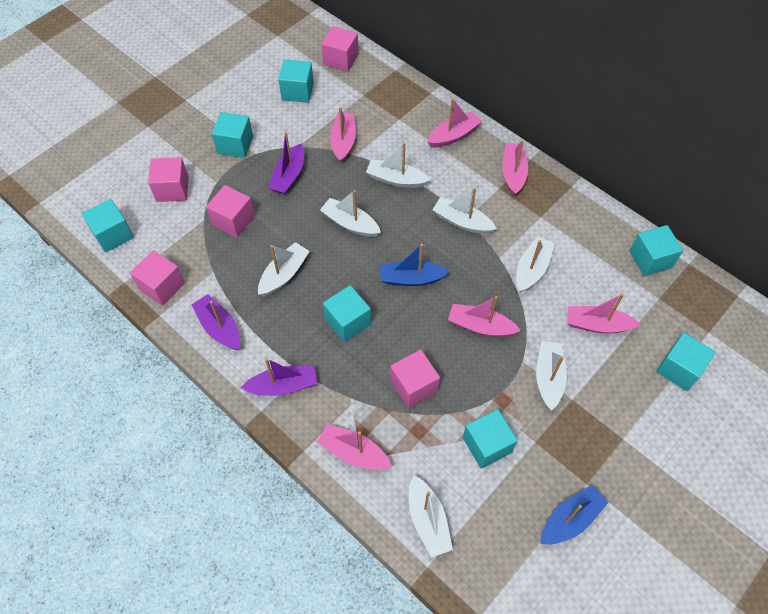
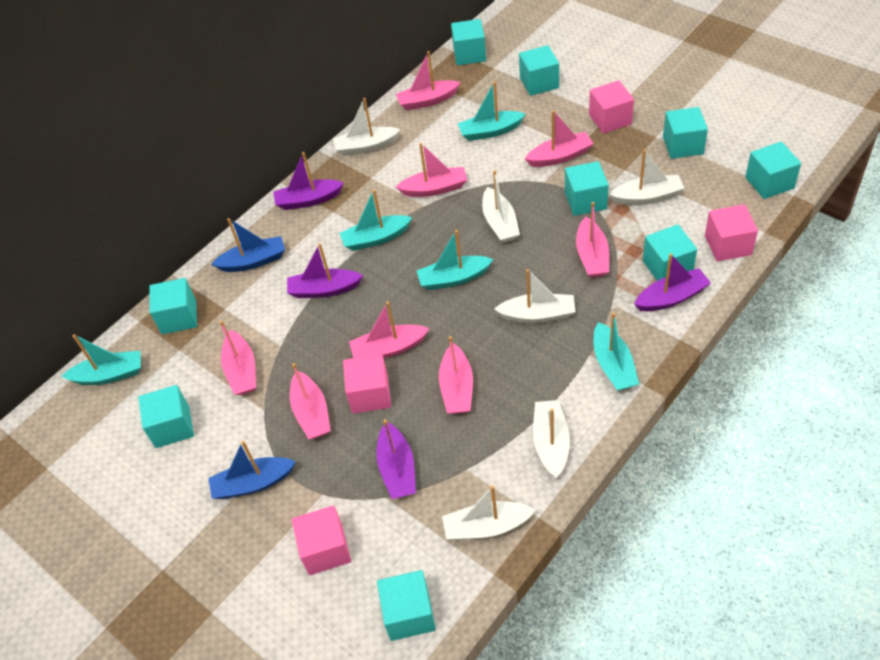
pink boat: 6 -> 8
pink cube: 5 -> 4
purple boat: 3 -> 4
turquoise boat: 0 -> 5
turquoise cube: 7 -> 9
white boat: 7 -> 6

